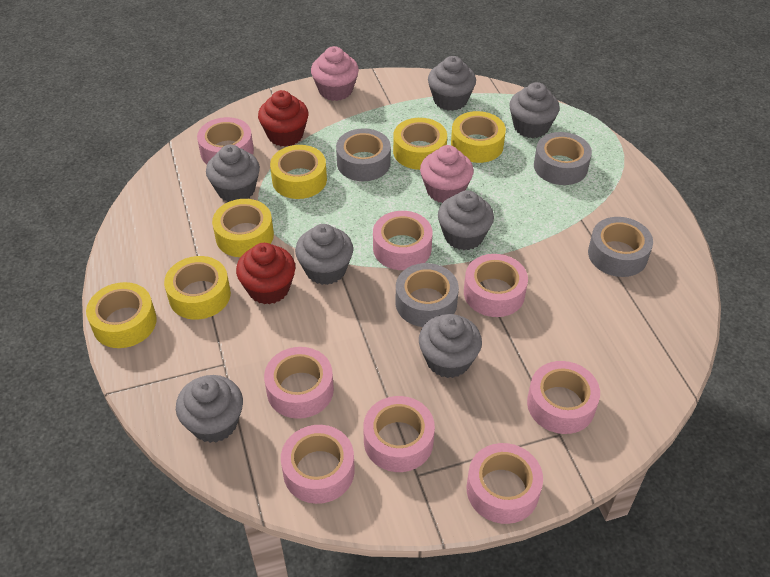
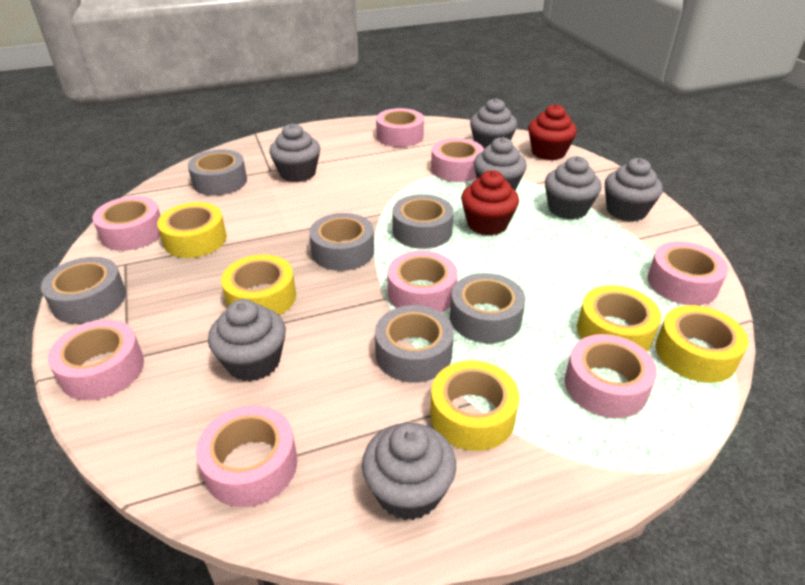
grey tape: 4 -> 6
pink cupcake: 2 -> 0
yellow tape: 6 -> 5

